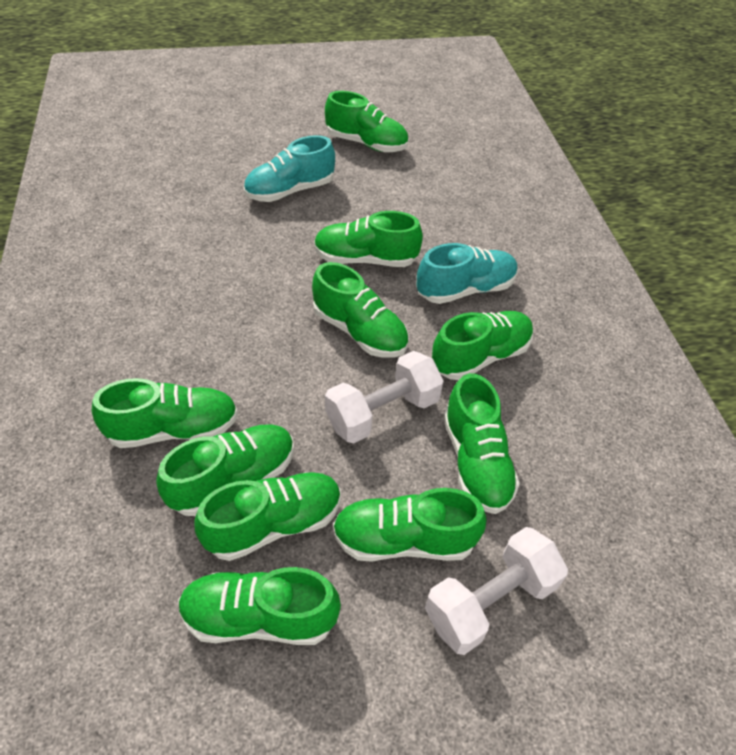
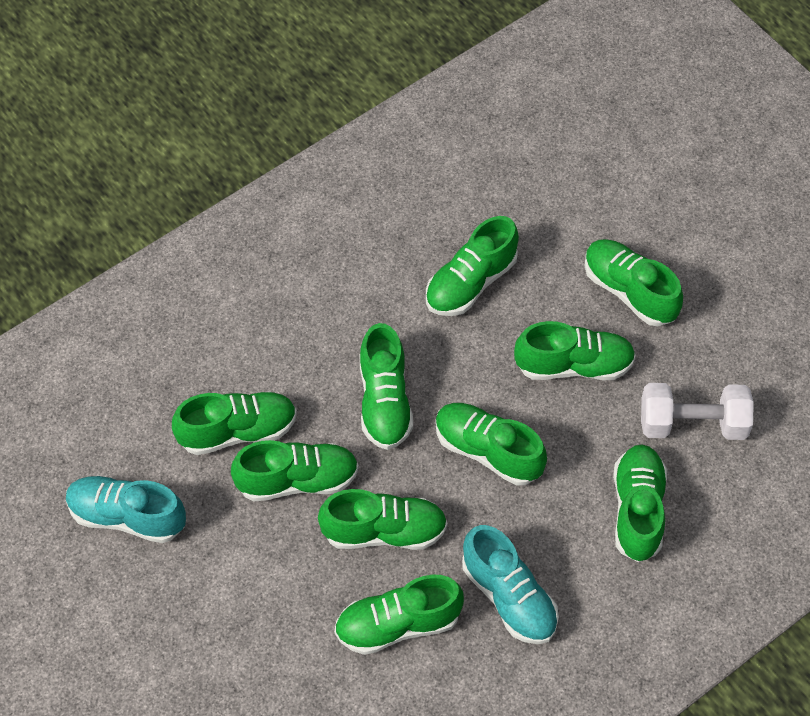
white dumbbell: 2 -> 1

